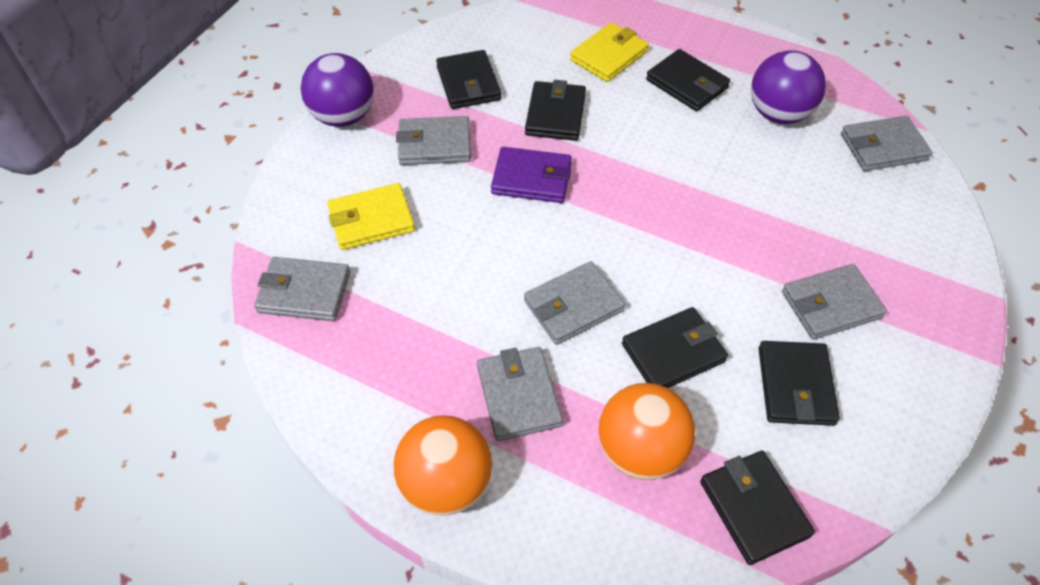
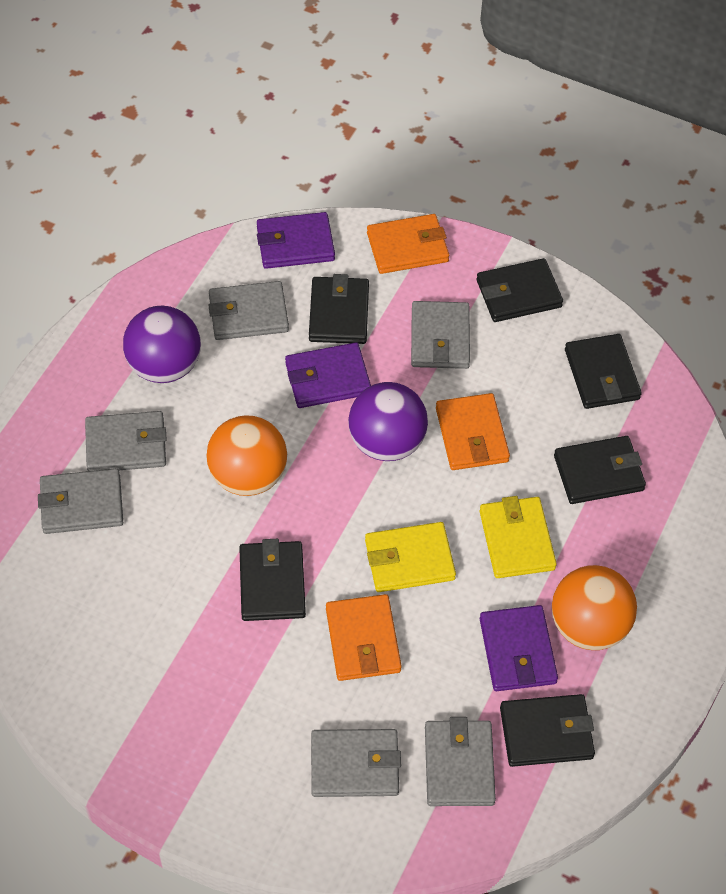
orange wallet: 0 -> 3
purple wallet: 1 -> 3

